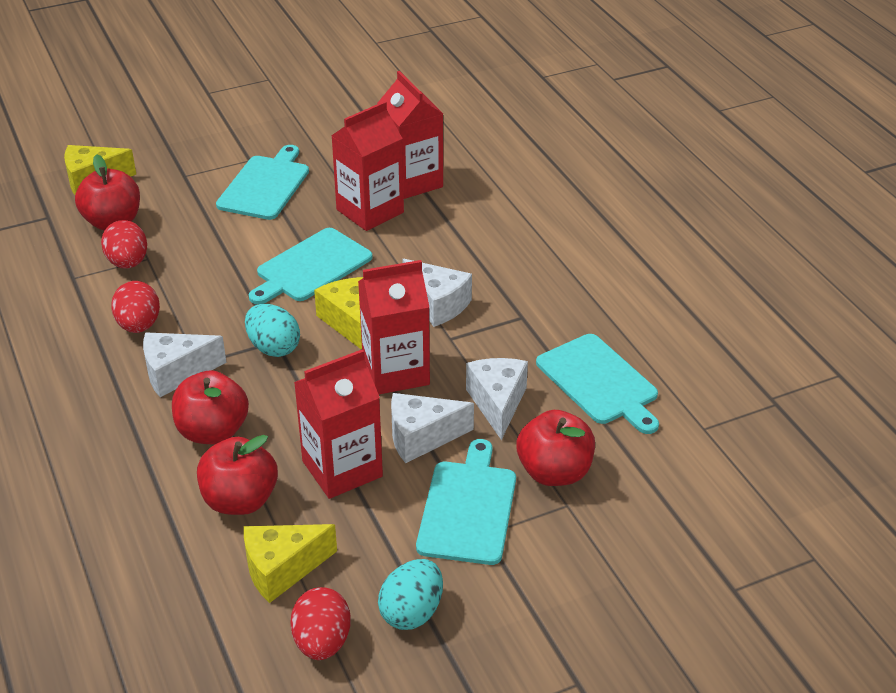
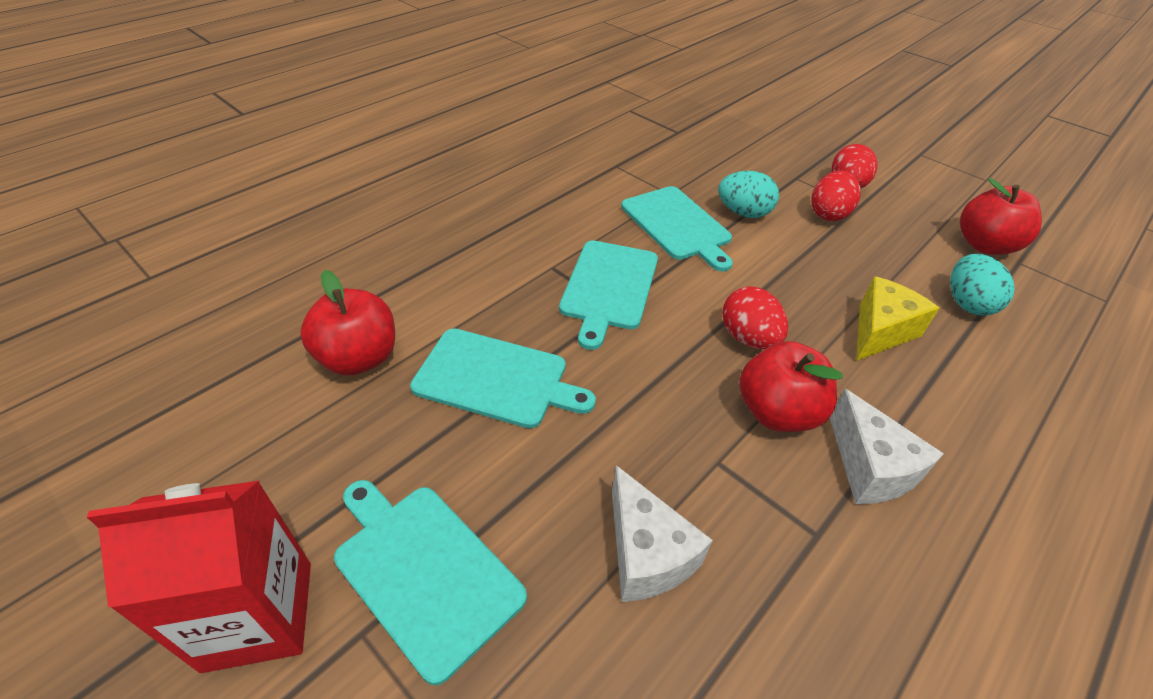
red apple: 4 -> 3
red carton: 4 -> 1
white cheese: 4 -> 2
yellow cheese: 3 -> 1

